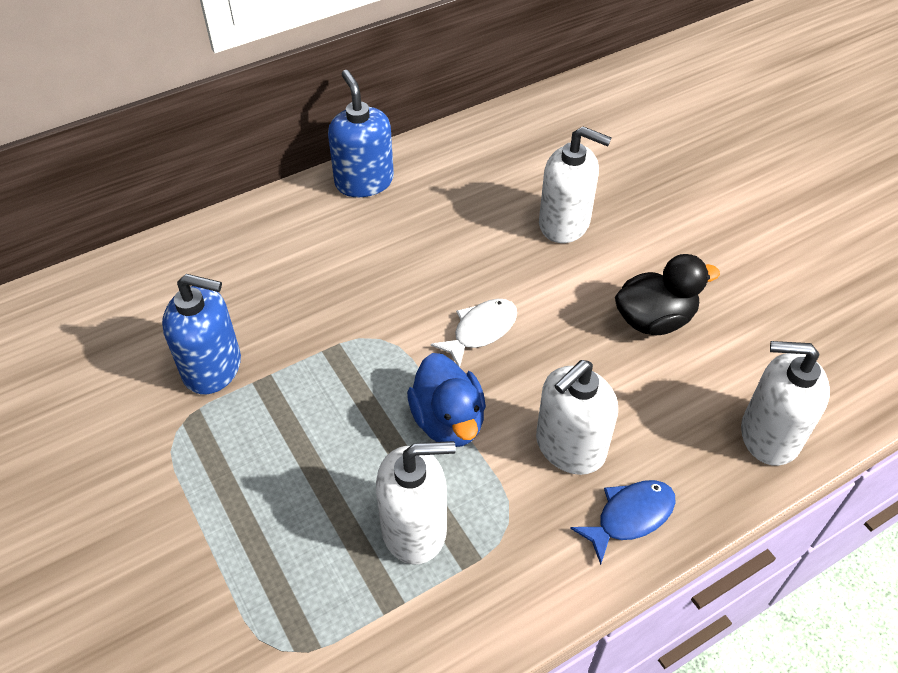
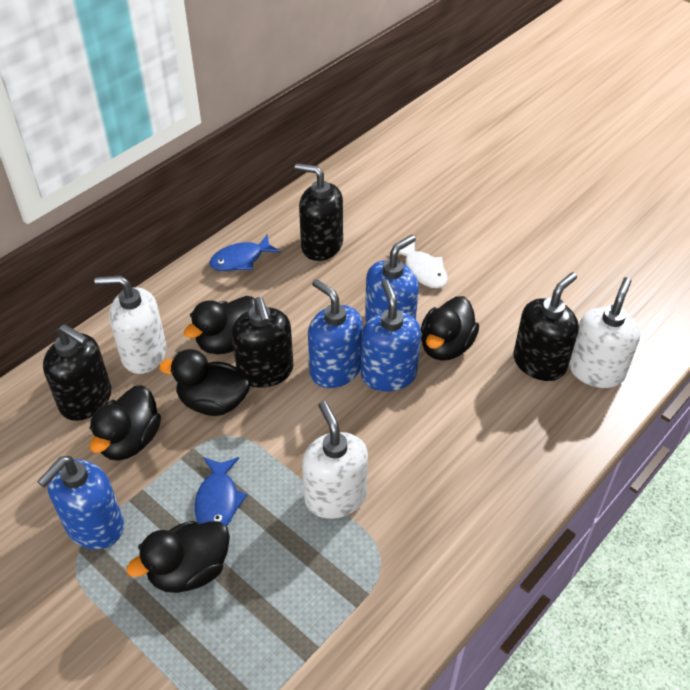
black duck: 1 -> 5
black soap dispenser: 0 -> 4
blue duck: 1 -> 0
blue fish: 1 -> 2
blue soap dispenser: 2 -> 4
white soap dispenser: 4 -> 3

